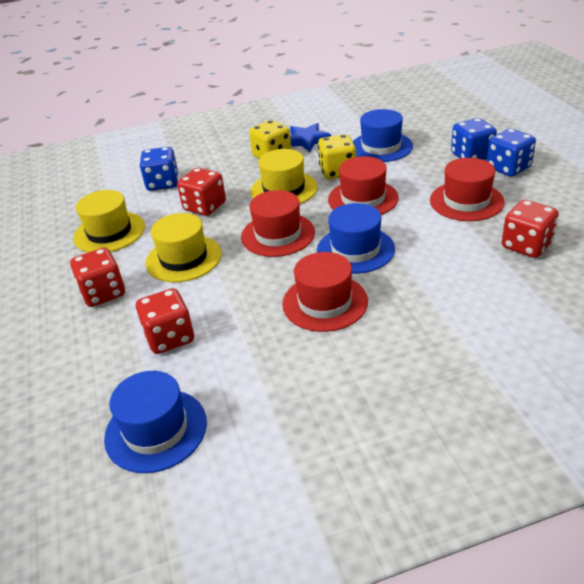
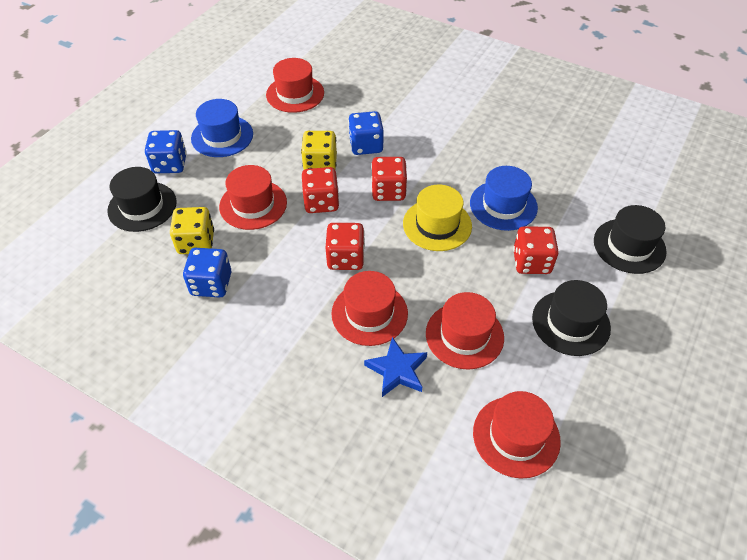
black hat: 0 -> 3
blue hat: 3 -> 2
red hat: 4 -> 5
yellow hat: 3 -> 1

